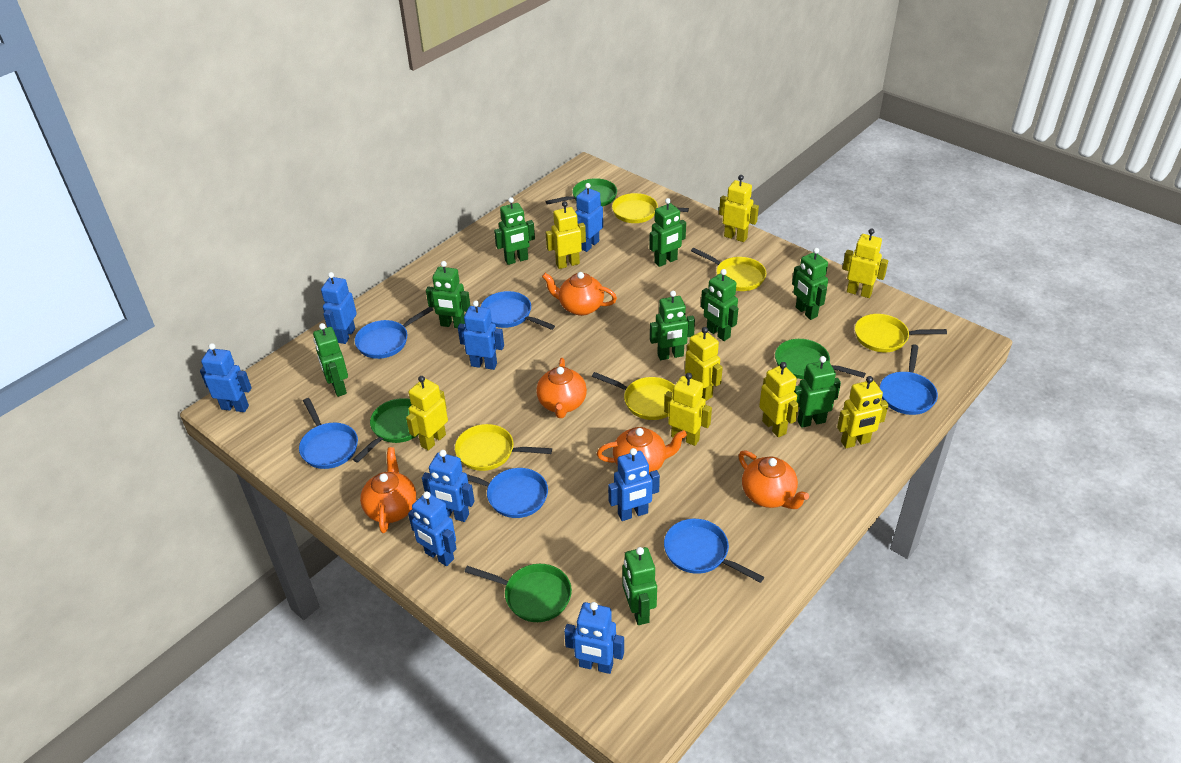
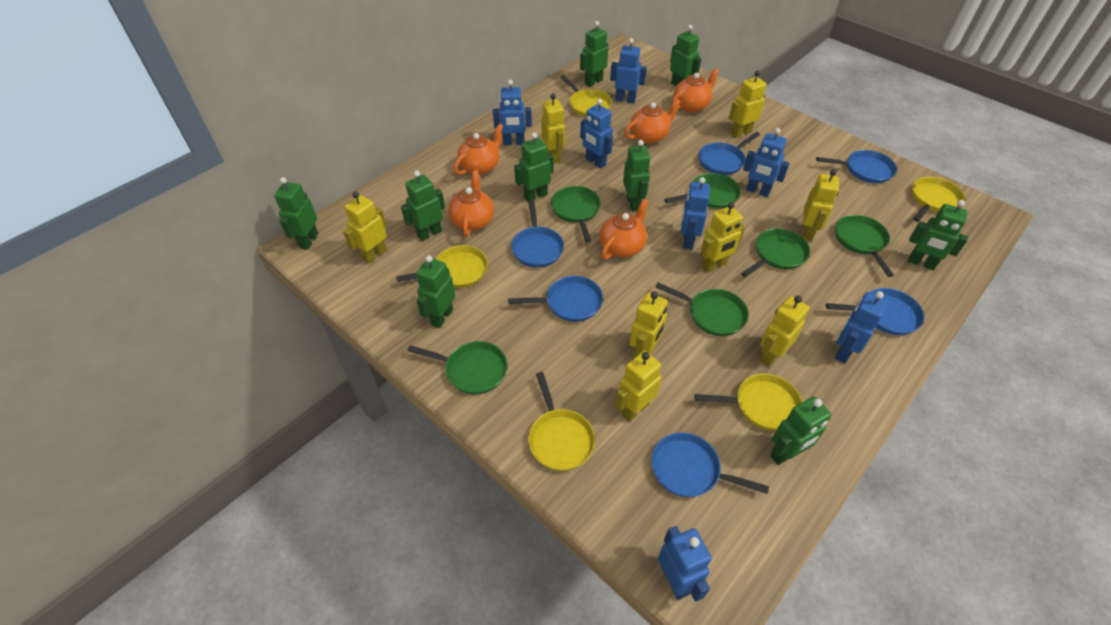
blue robot: 8 -> 7
green pan: 4 -> 6

